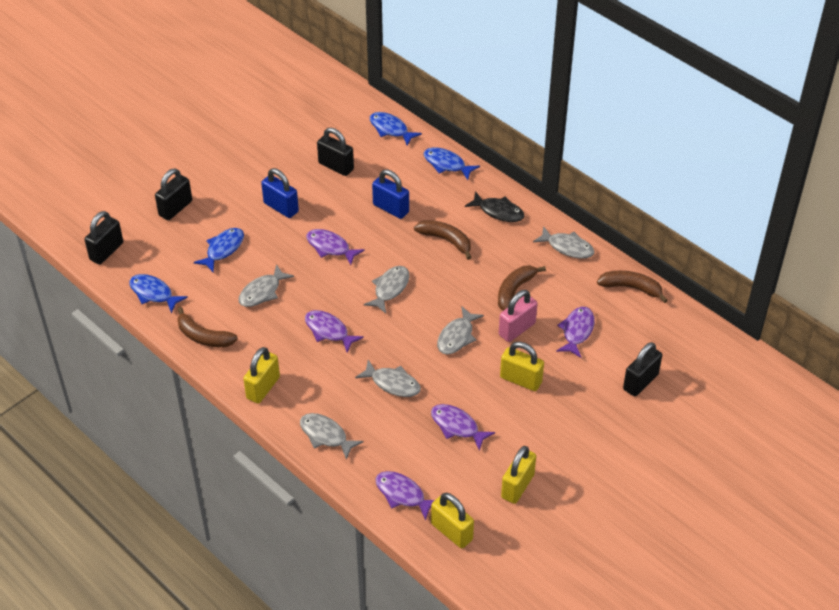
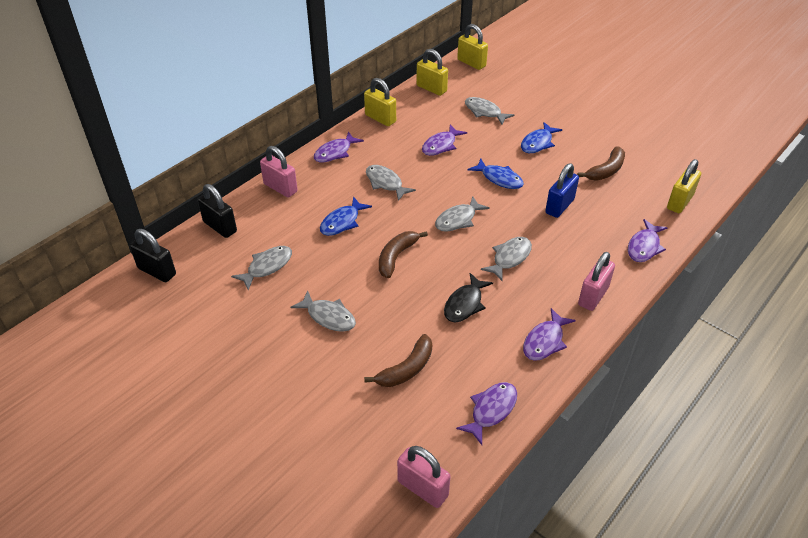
black padlock: 4 -> 2
blue fish: 4 -> 3
blue padlock: 2 -> 1
brown banana: 4 -> 3
pink padlock: 1 -> 3

